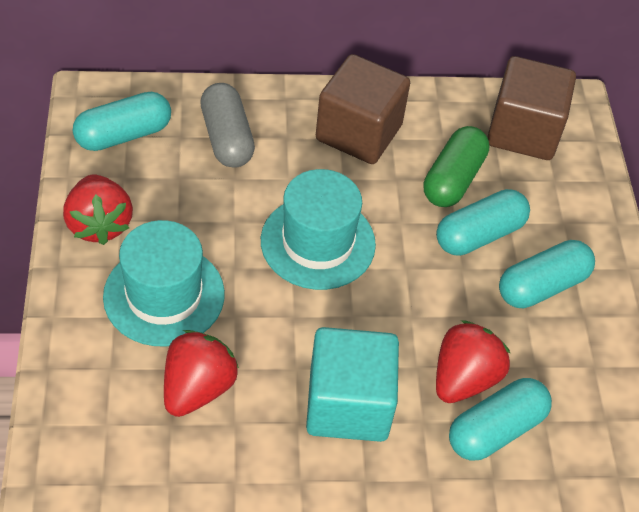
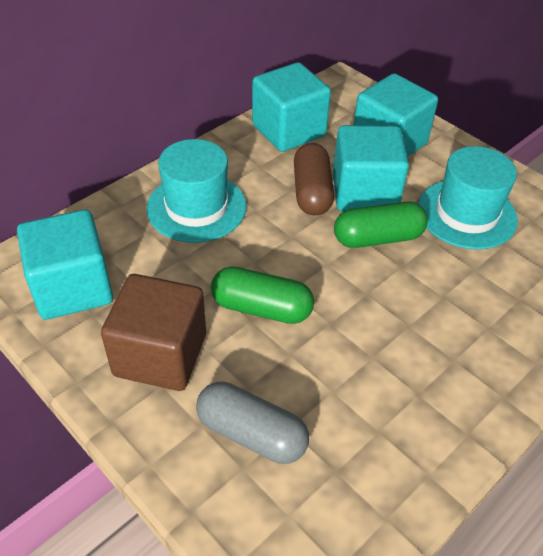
brown capsule: 0 -> 1
brown cube: 2 -> 1
green capsule: 1 -> 2
red strawberry: 3 -> 0
turquoise capsule: 4 -> 0
turquoise cube: 1 -> 4

